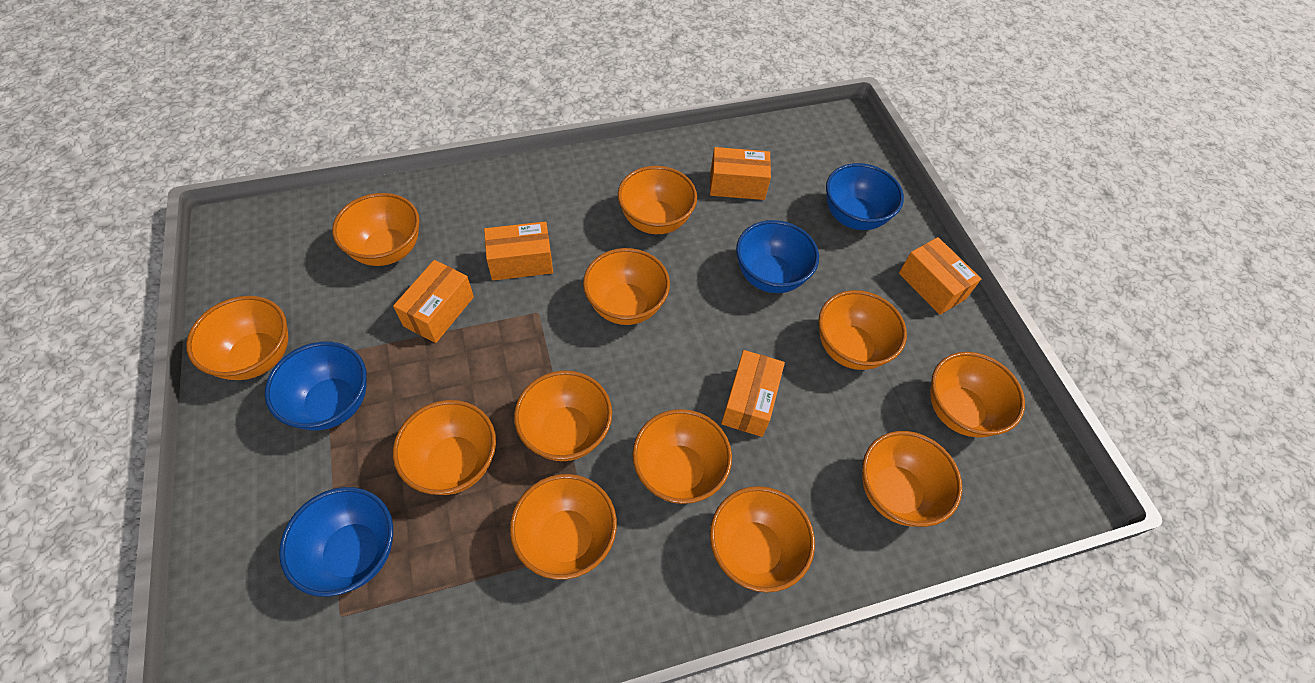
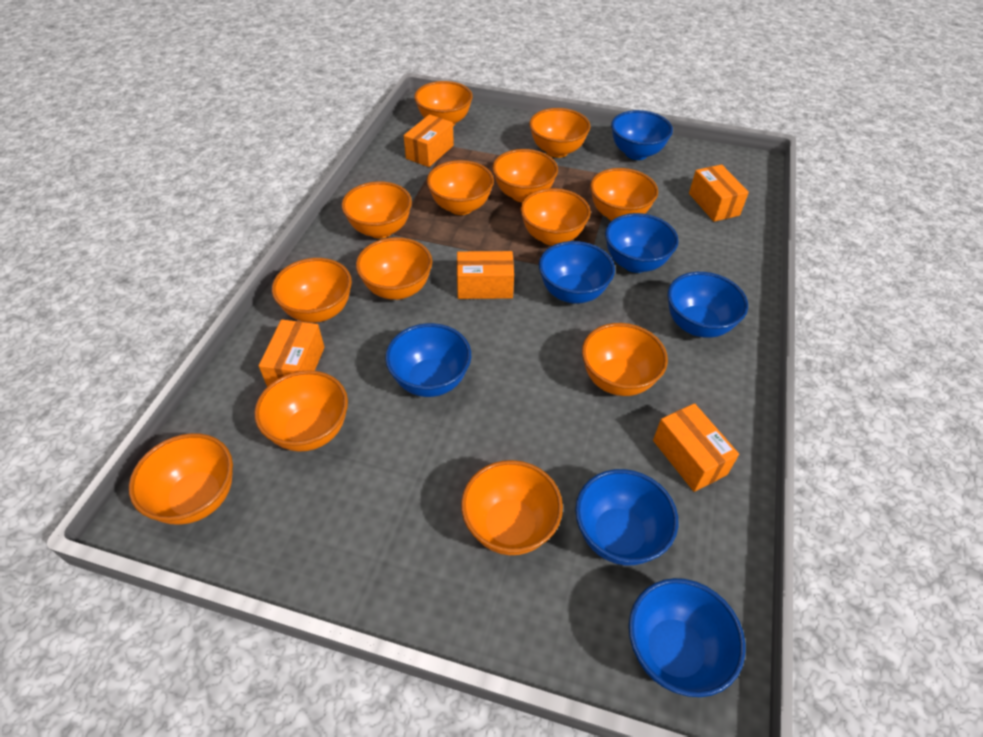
blue bowl: 4 -> 7
orange bowl: 12 -> 13

